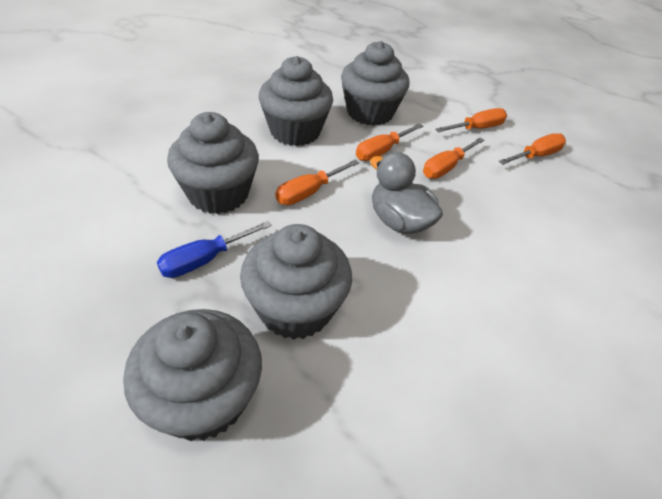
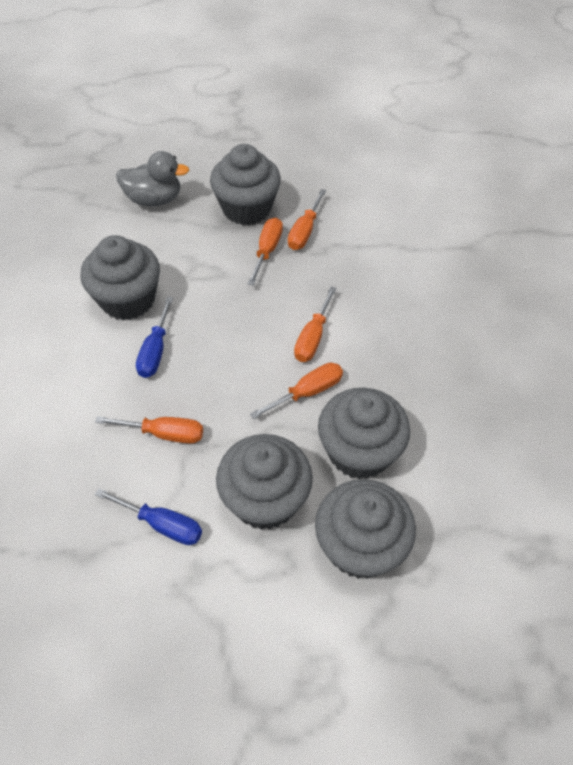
blue screwdriver: 1 -> 2

